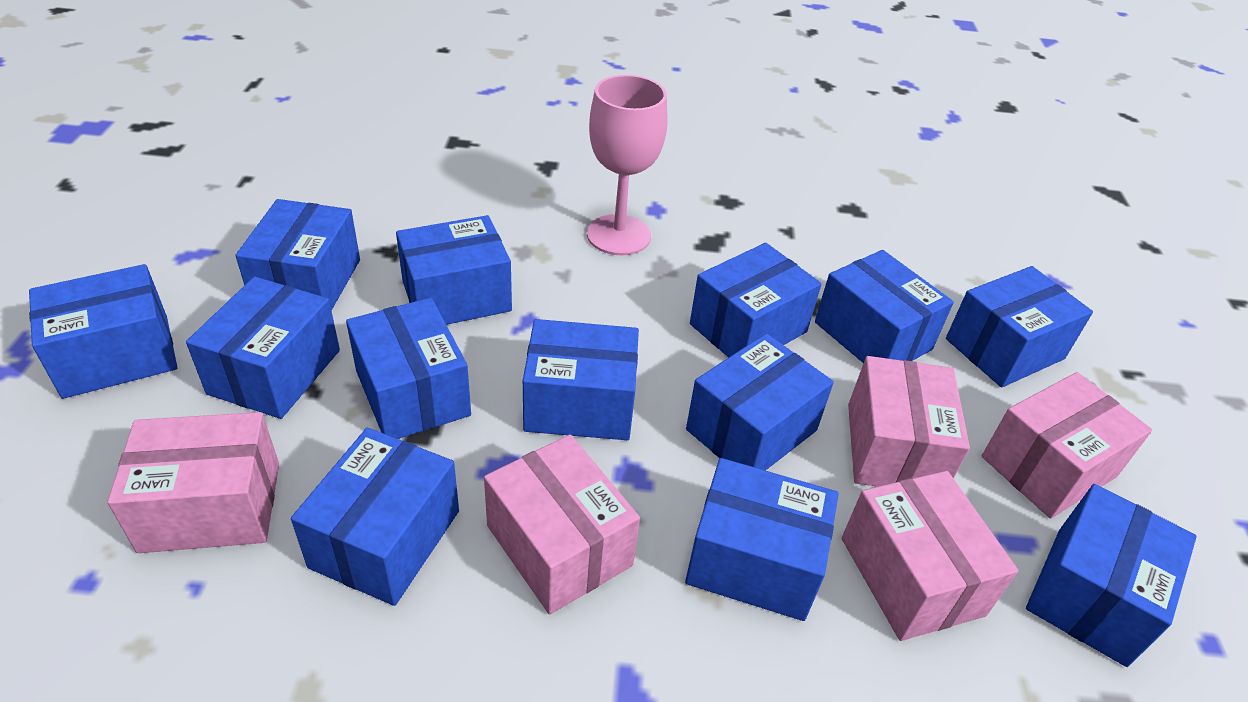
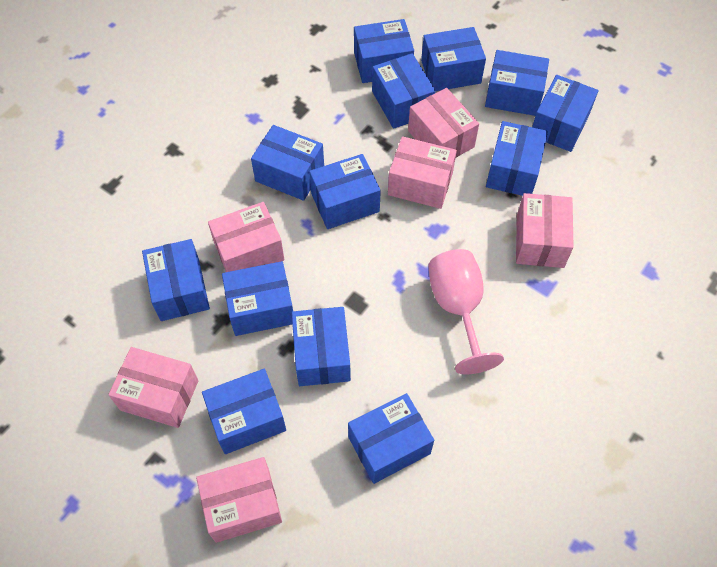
pink box: 5 -> 6

